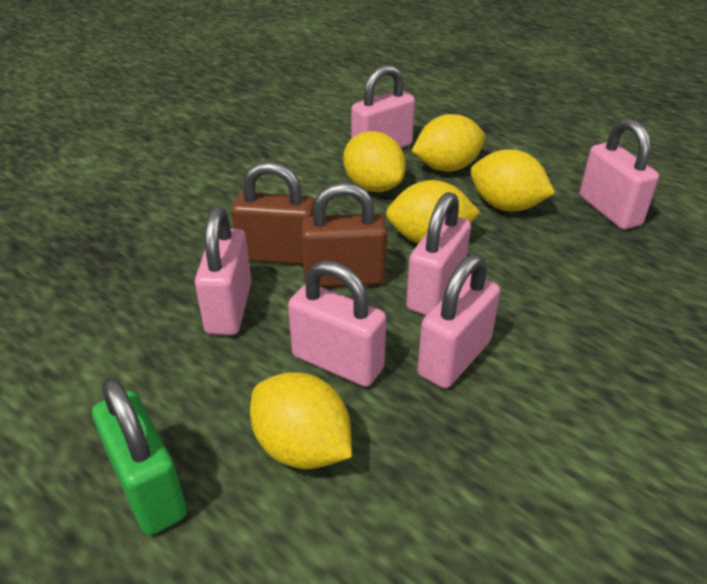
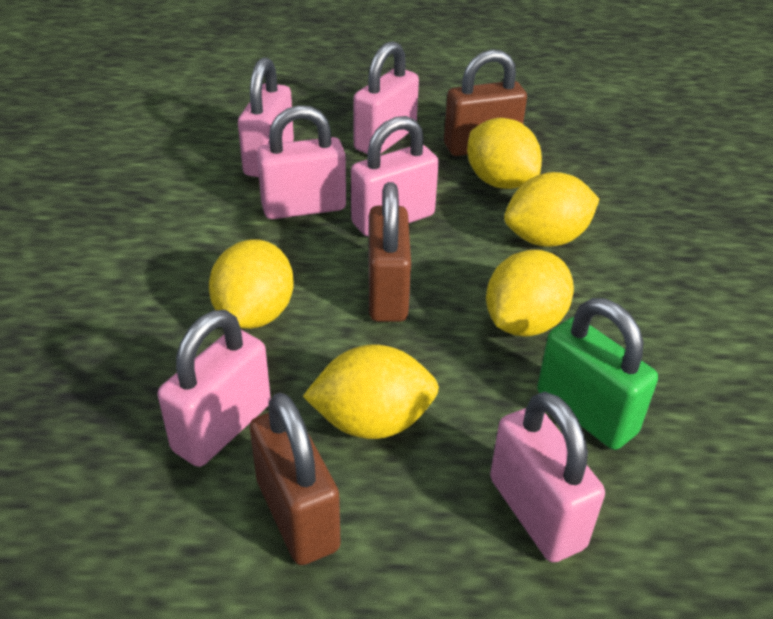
brown padlock: 2 -> 3

